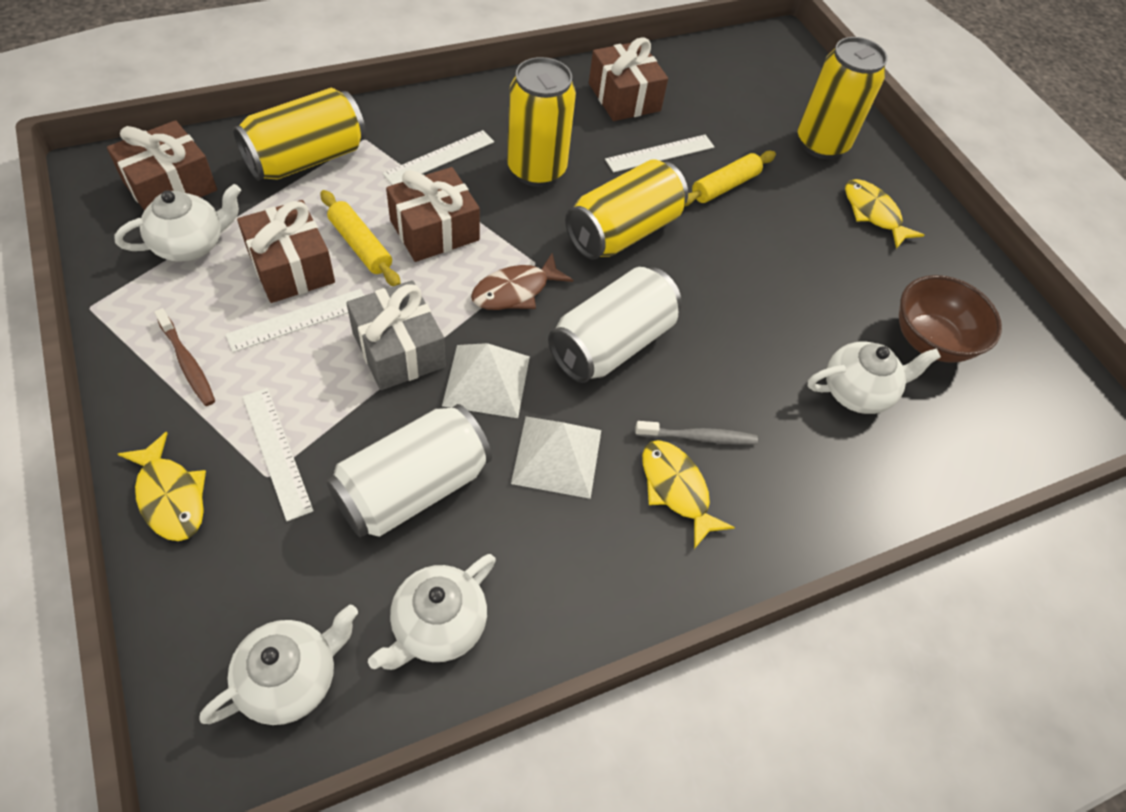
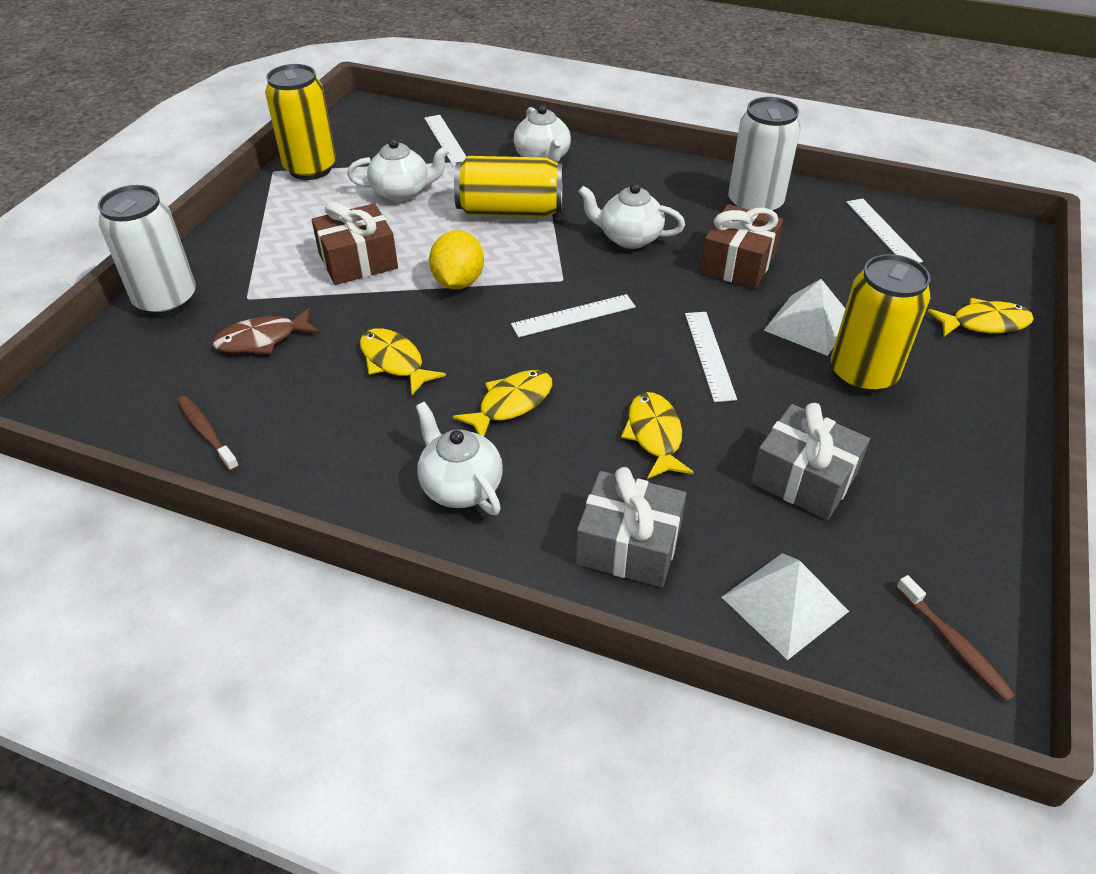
brown bowl: 1 -> 0
brown gift: 4 -> 2
brown toothbrush: 1 -> 2
grey gift: 1 -> 2
grey toothbrush: 1 -> 0
yellow can: 4 -> 3
yellow fish: 3 -> 4
yellow lemon: 0 -> 1
yellow rolling pin: 2 -> 0

